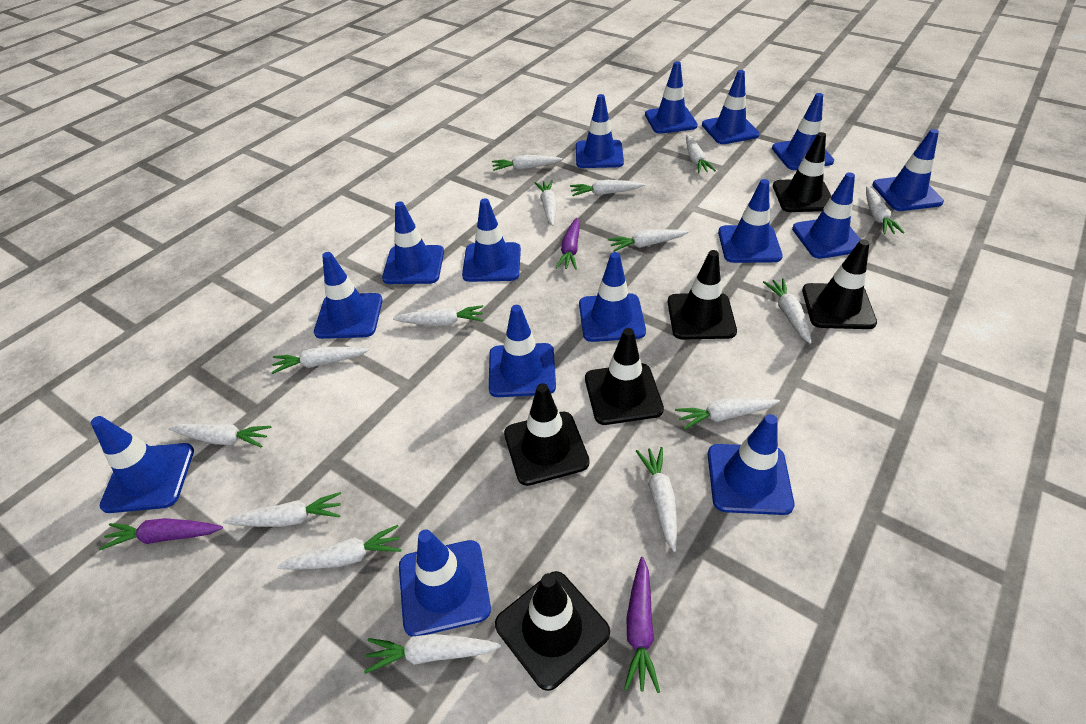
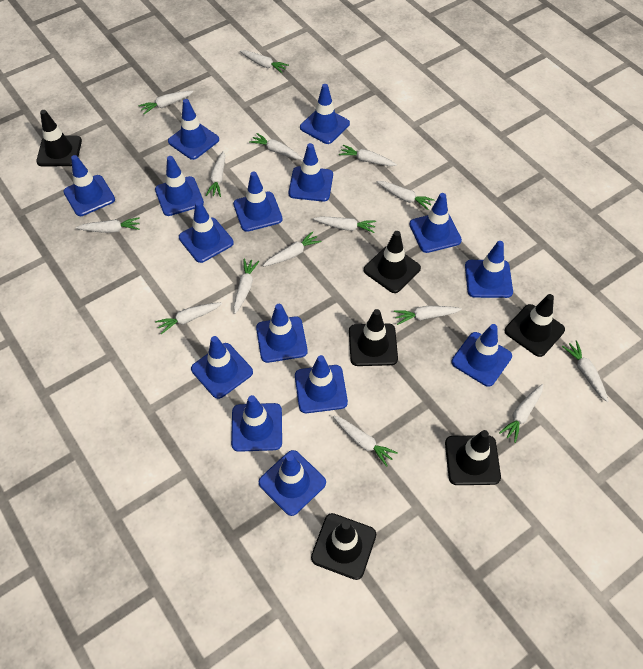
purple carrot: 3 -> 0

